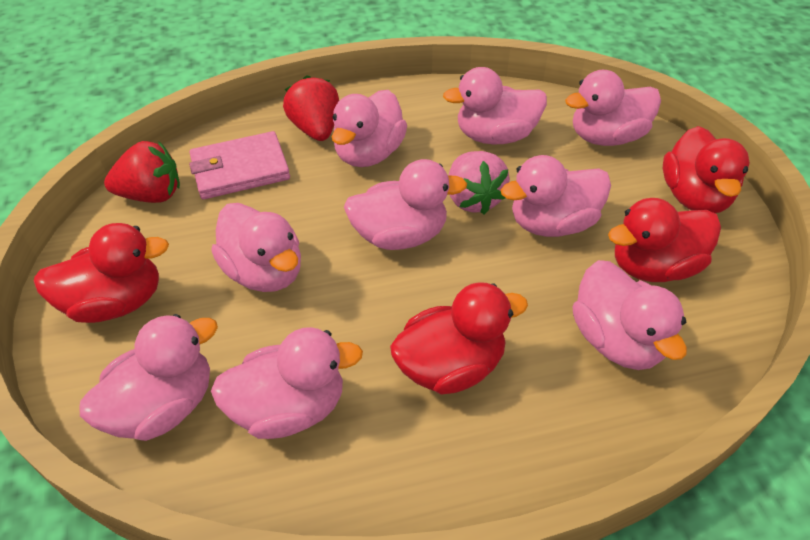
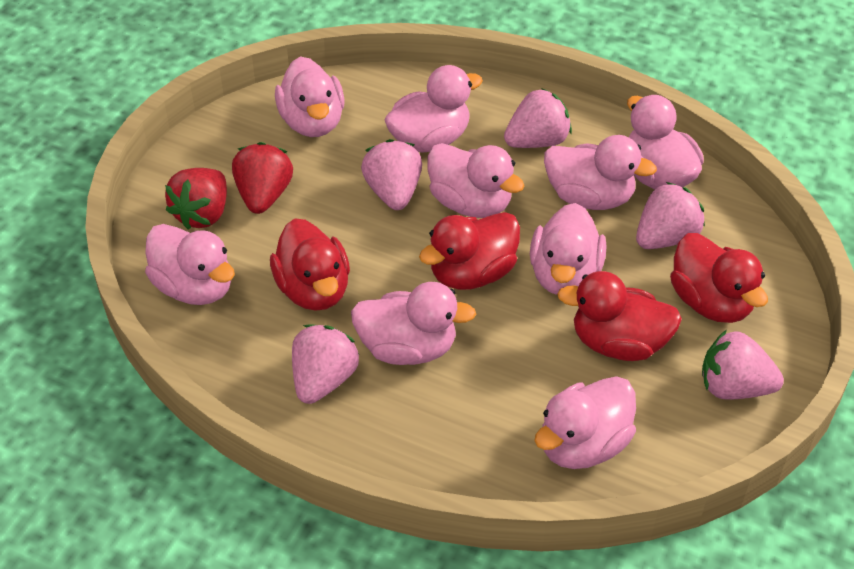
pink strawberry: 1 -> 5
pink wallet: 1 -> 0

